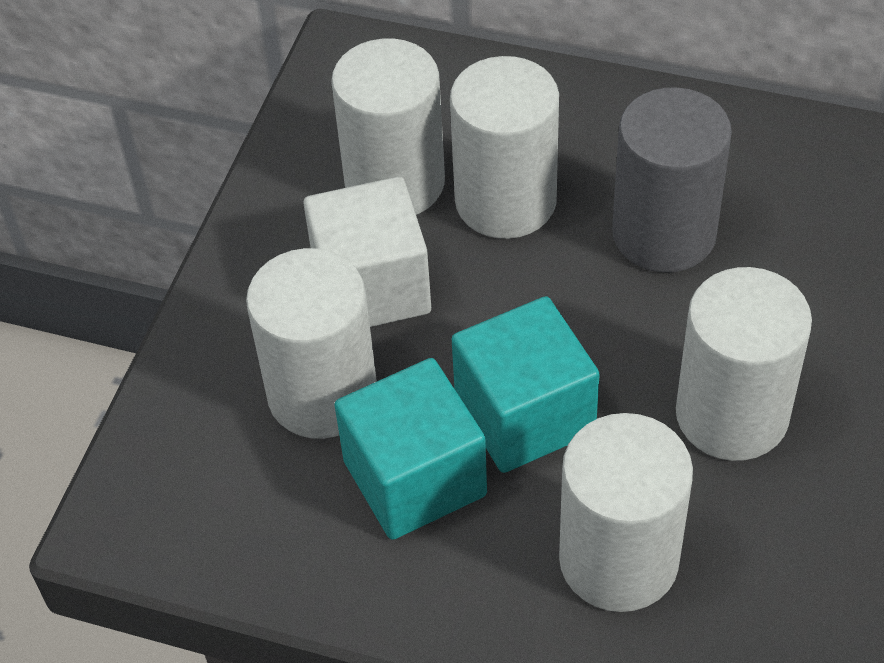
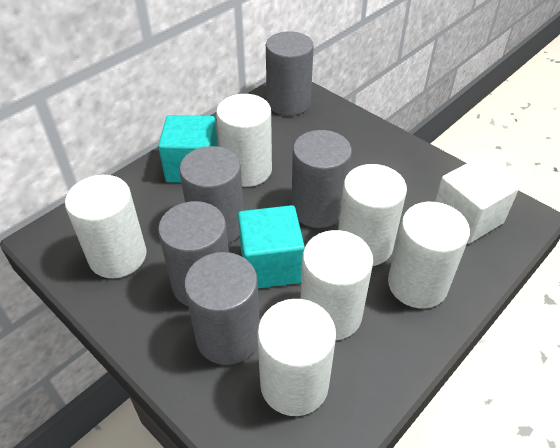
grey cylinder: 1 -> 5
white cylinder: 5 -> 6

